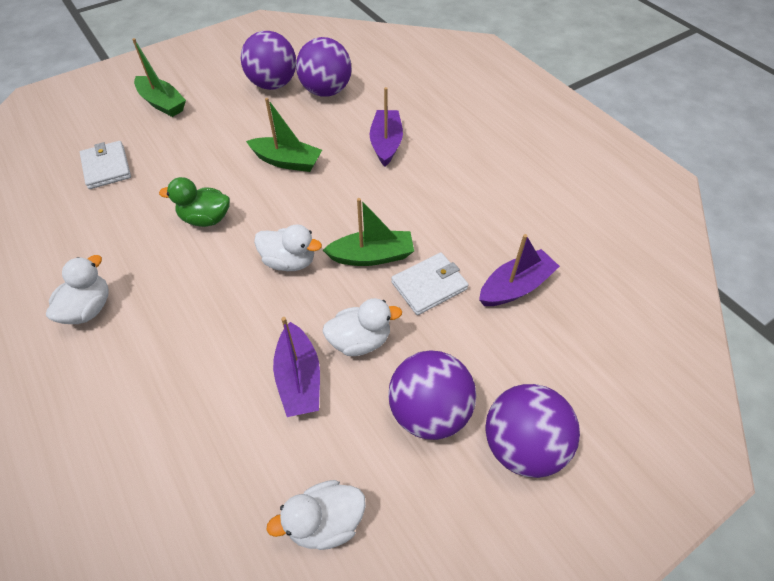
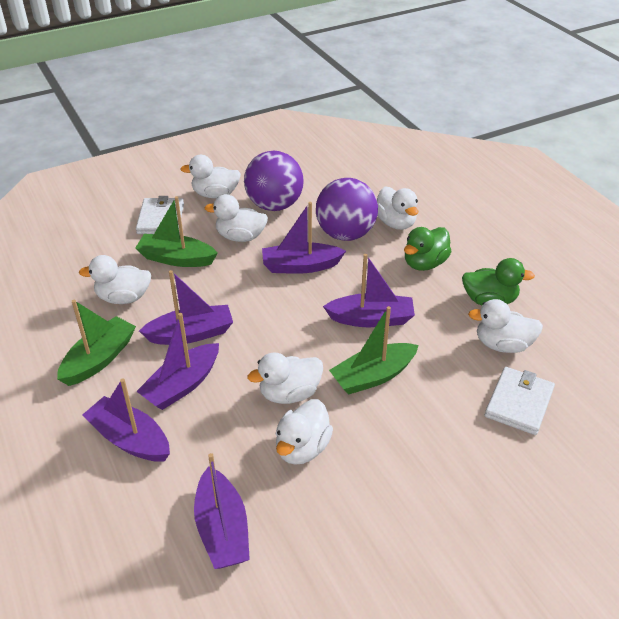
green duck: 1 -> 2
purple ball: 4 -> 2
purple boat: 3 -> 6
white duck: 4 -> 7

